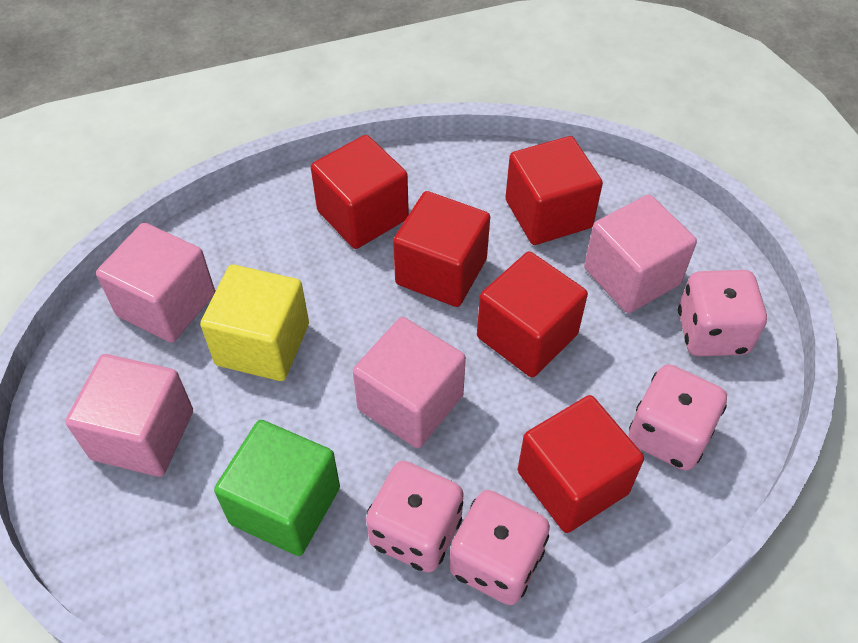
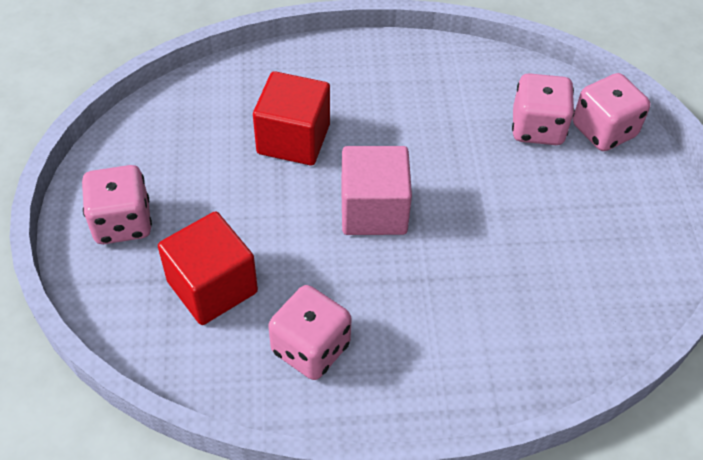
green cube: 1 -> 0
pink cube: 4 -> 1
red cube: 5 -> 2
yellow cube: 1 -> 0

